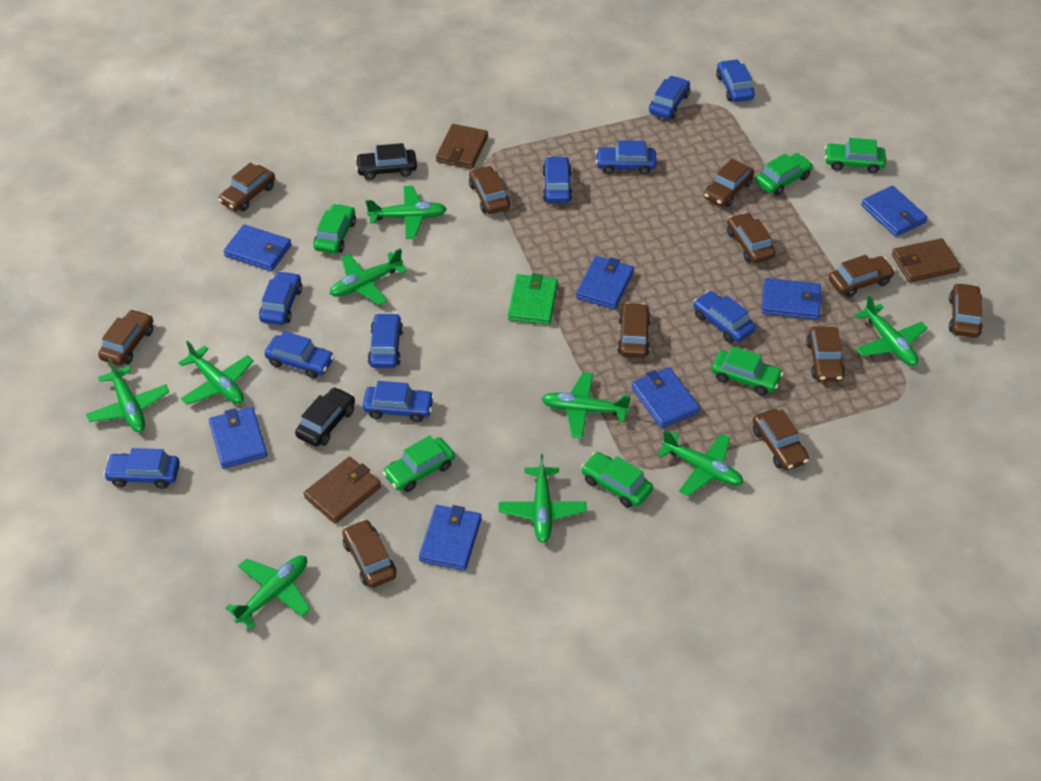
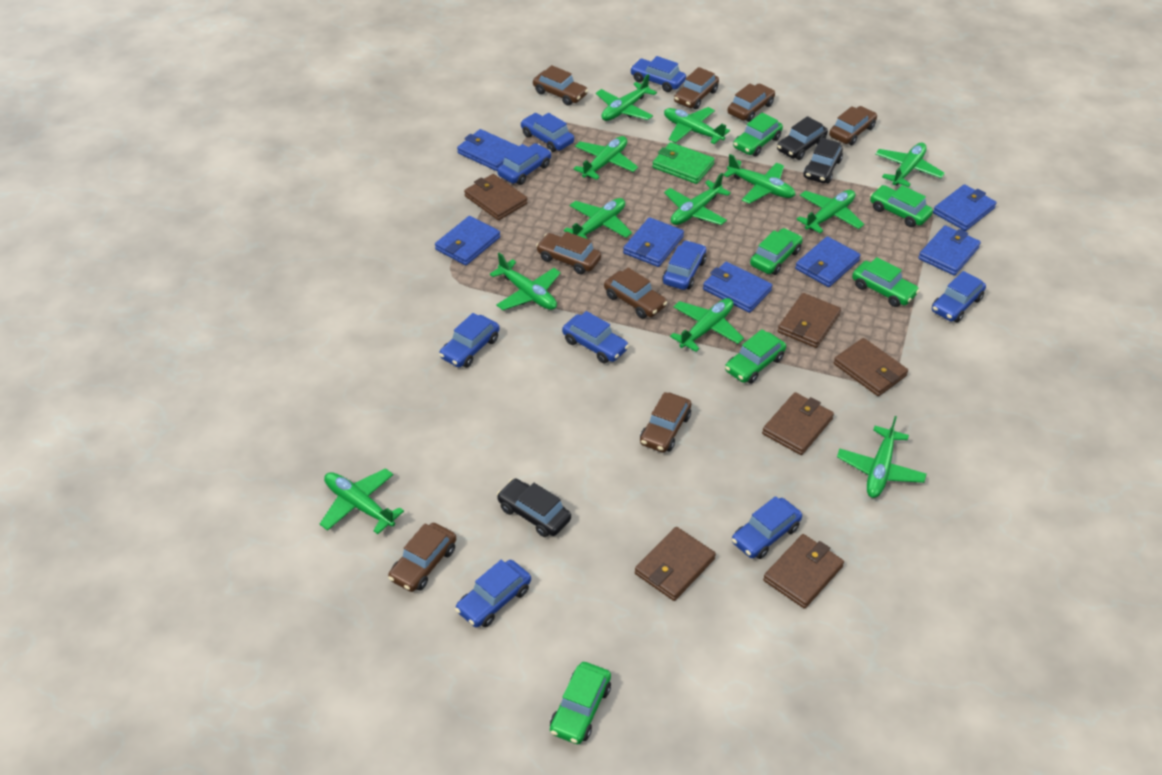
black car: 2 -> 3
blue car: 10 -> 9
brown car: 11 -> 8
brown wallet: 3 -> 6
green plane: 9 -> 12

